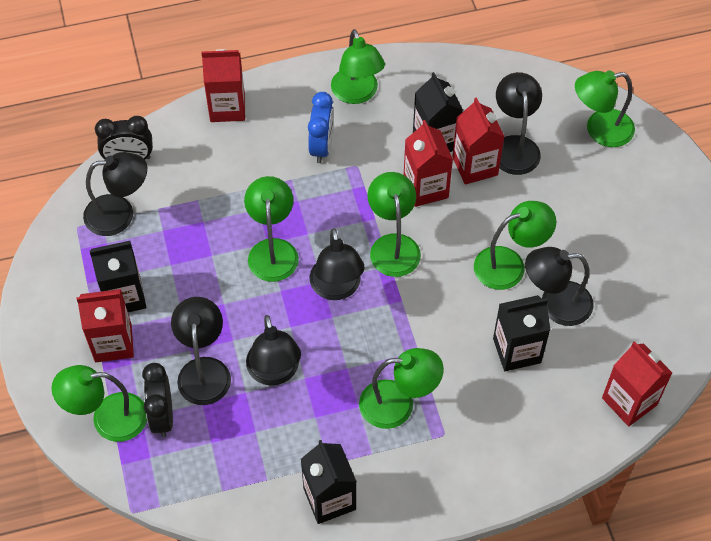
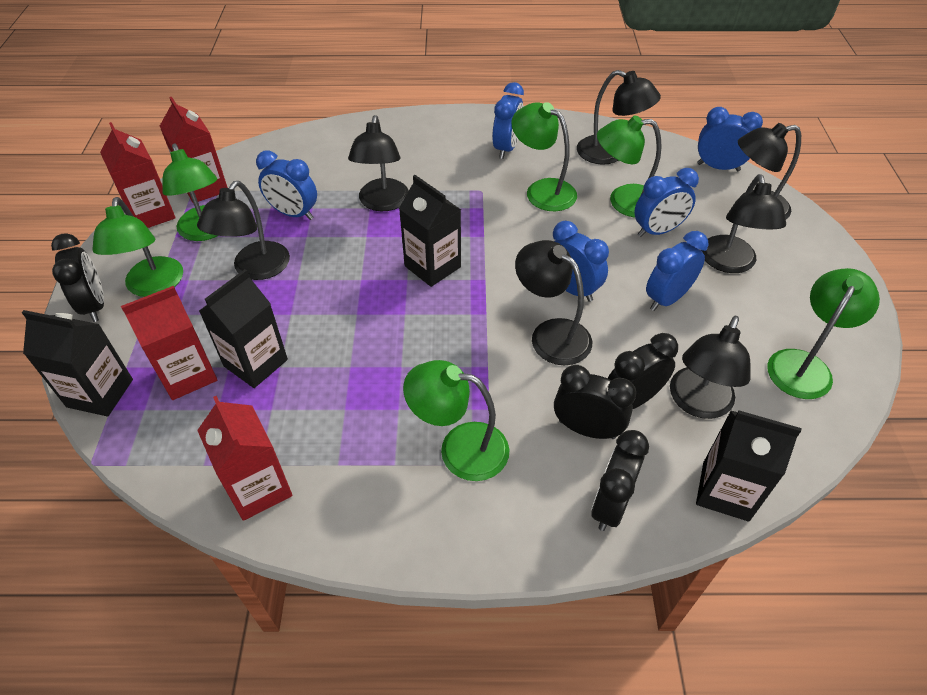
black clock: 2 -> 4
black lamp: 6 -> 7
blue clock: 1 -> 6
green lamp: 7 -> 6
red carton: 5 -> 4

